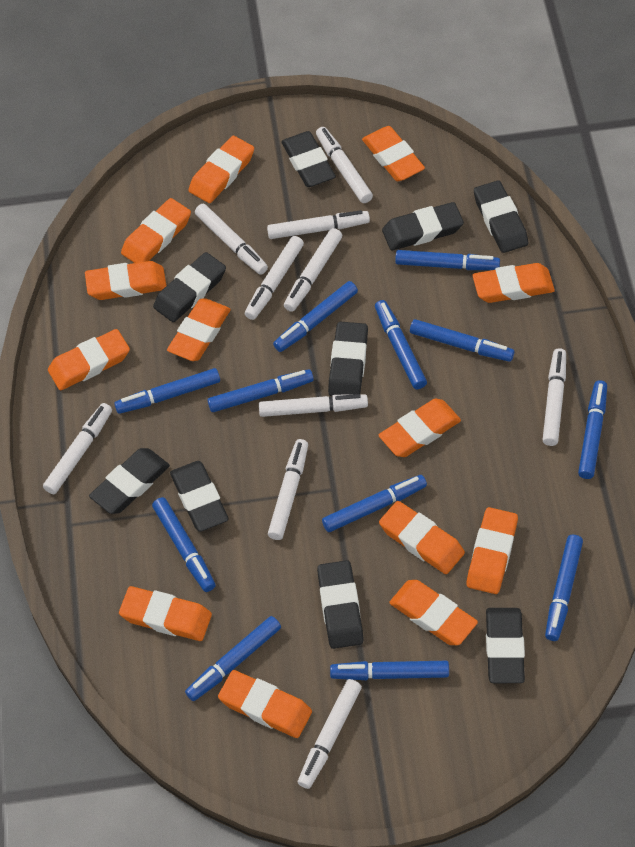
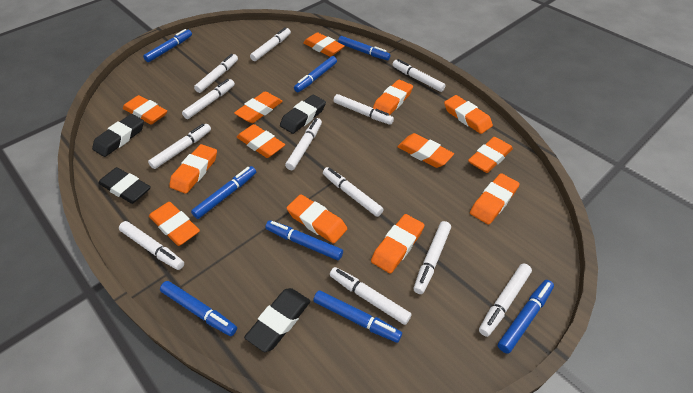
black eraser: 9 -> 4
blue marker: 12 -> 8
white marker: 10 -> 12

